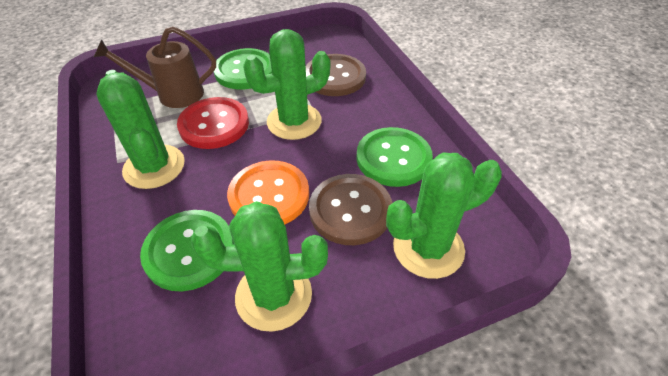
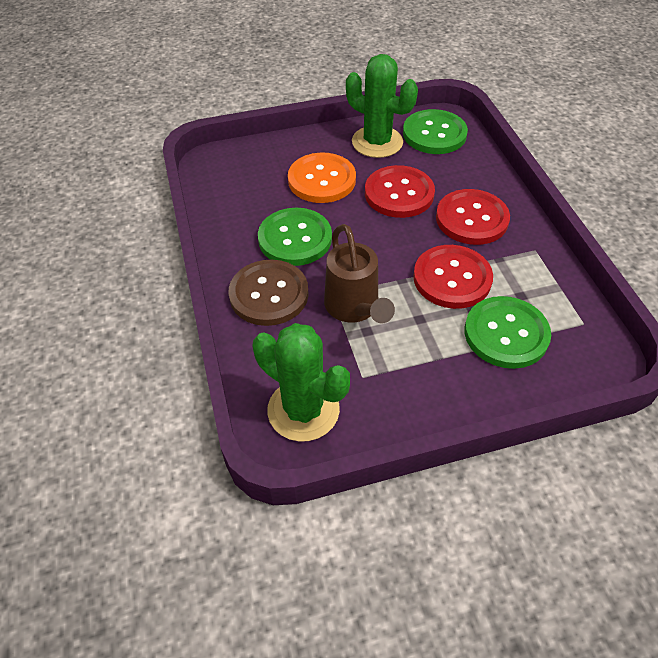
brown button: 2 -> 1
green cactus: 4 -> 2
red button: 1 -> 3

